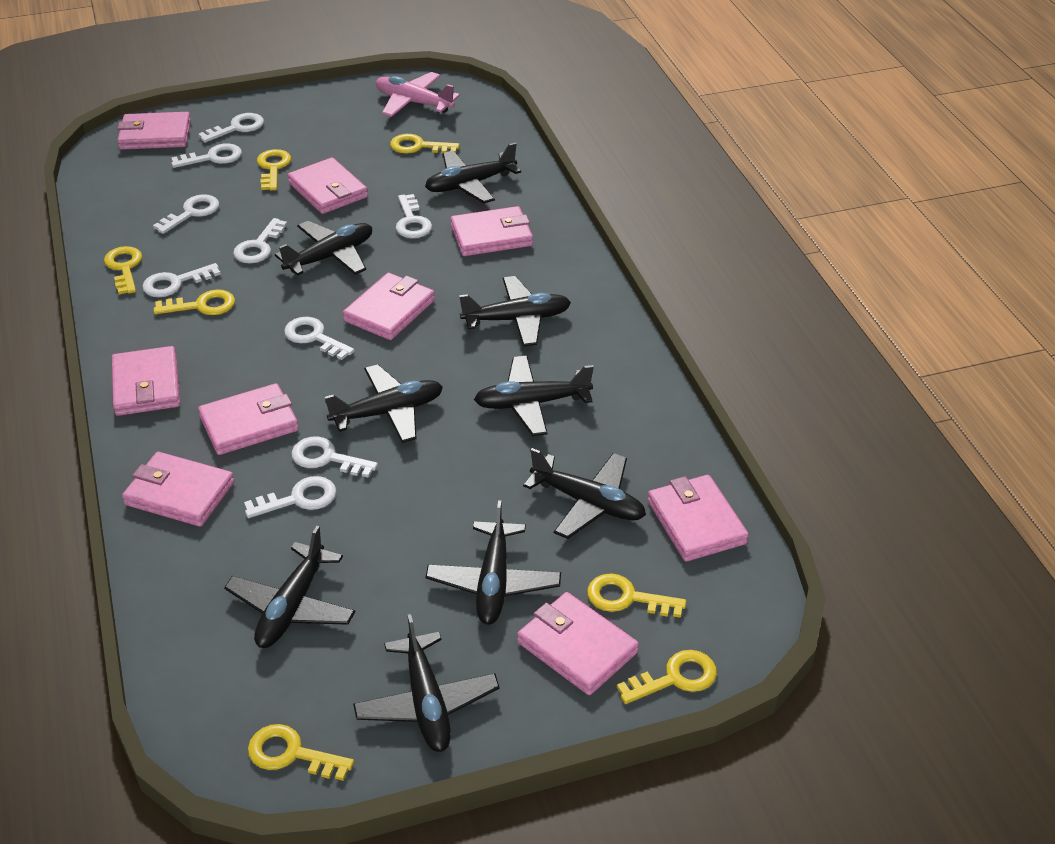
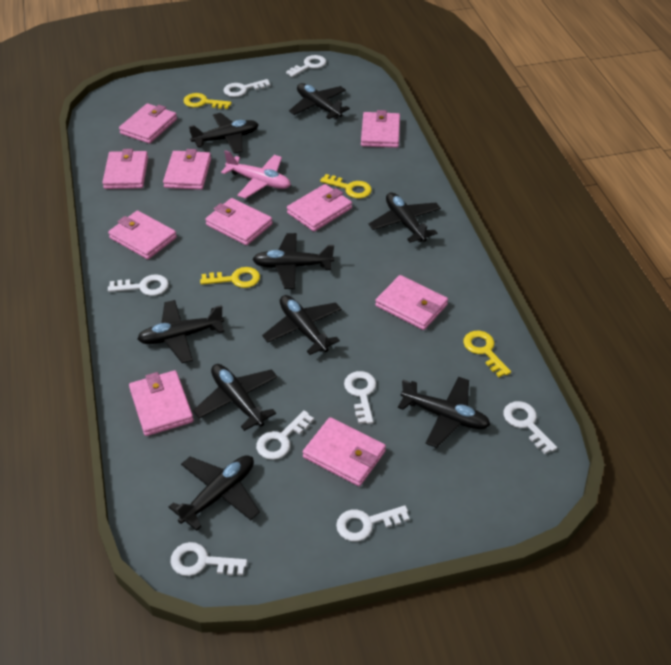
pink wallet: 9 -> 10
white key: 9 -> 8
yellow key: 7 -> 4

